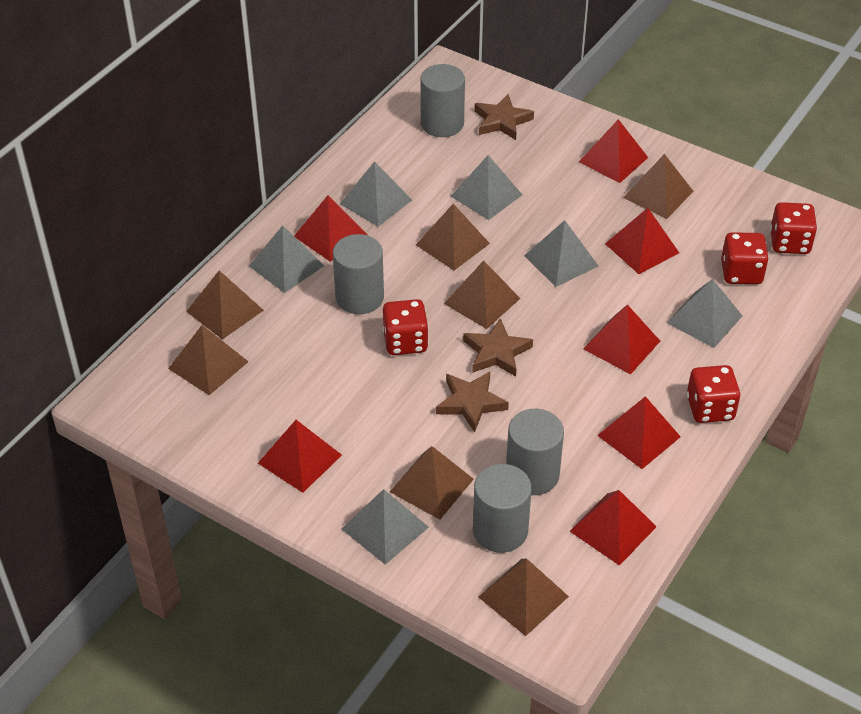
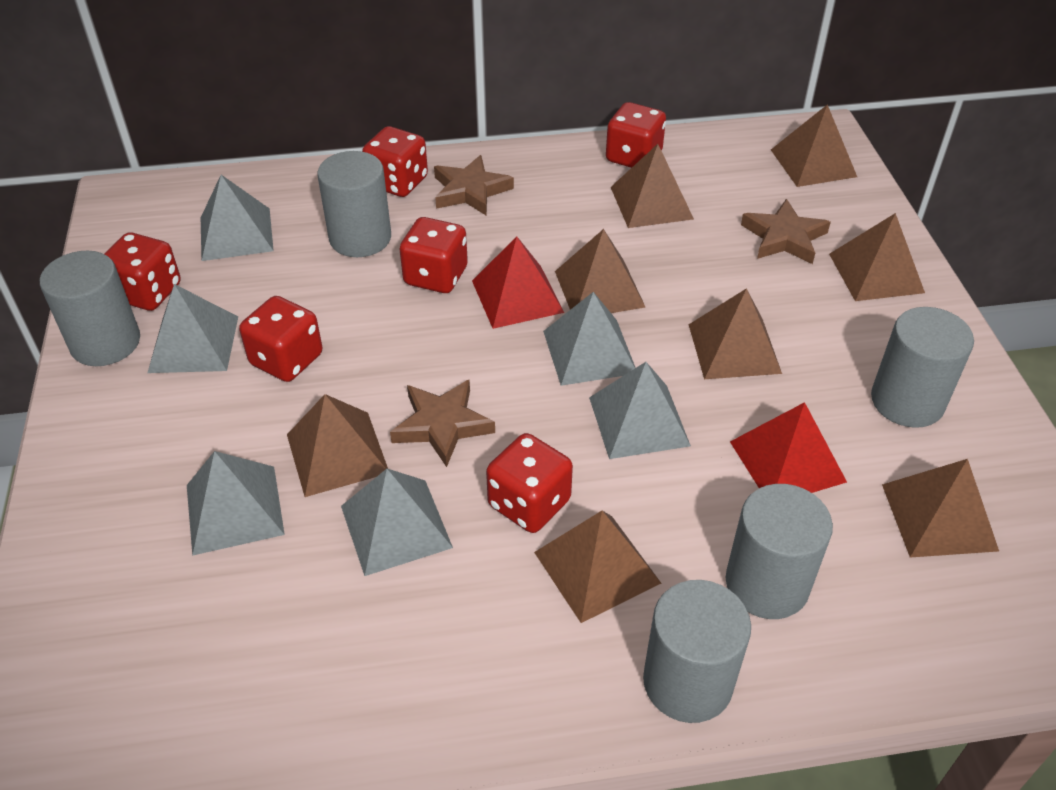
brown pyramid: 7 -> 8
grey cylinder: 4 -> 5
red dice: 4 -> 6
red pyramid: 7 -> 2

